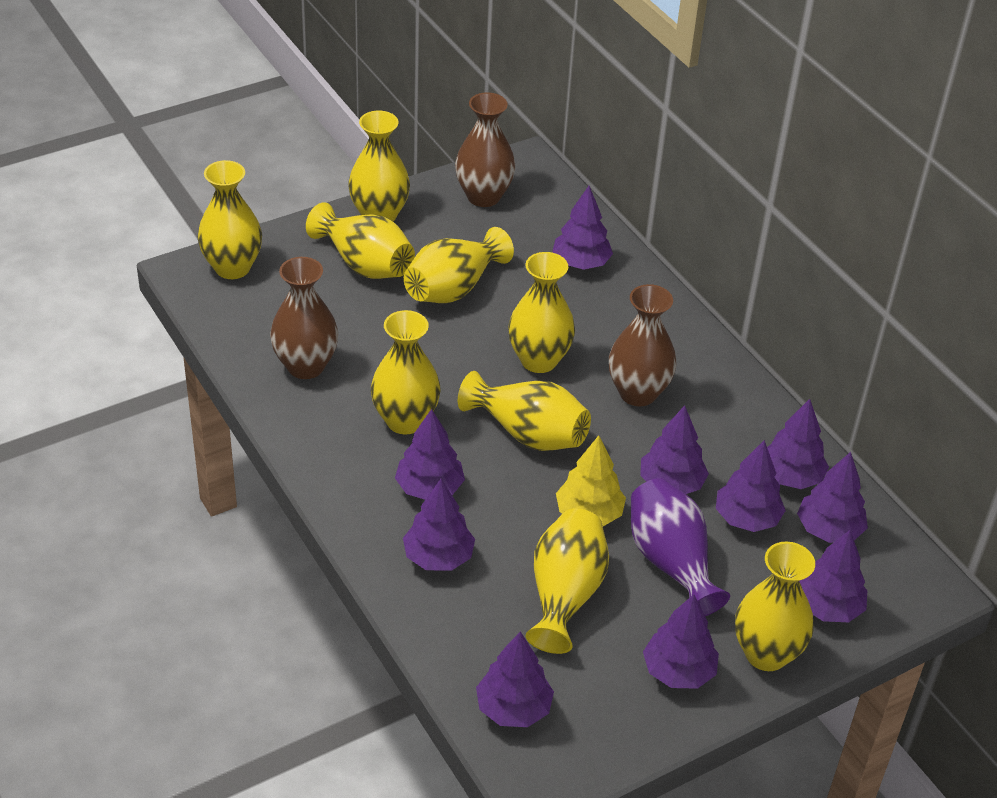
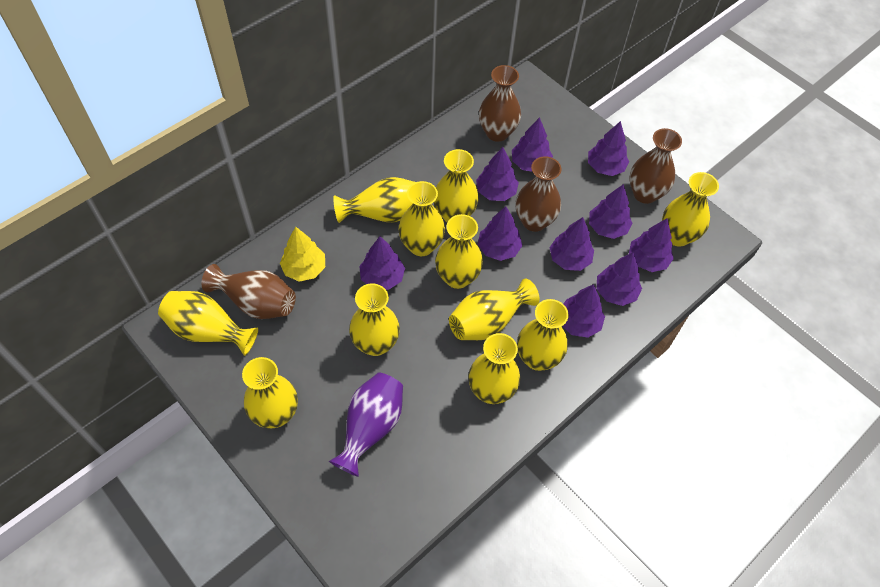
brown vase: 3 -> 4
yellow vase: 9 -> 11

